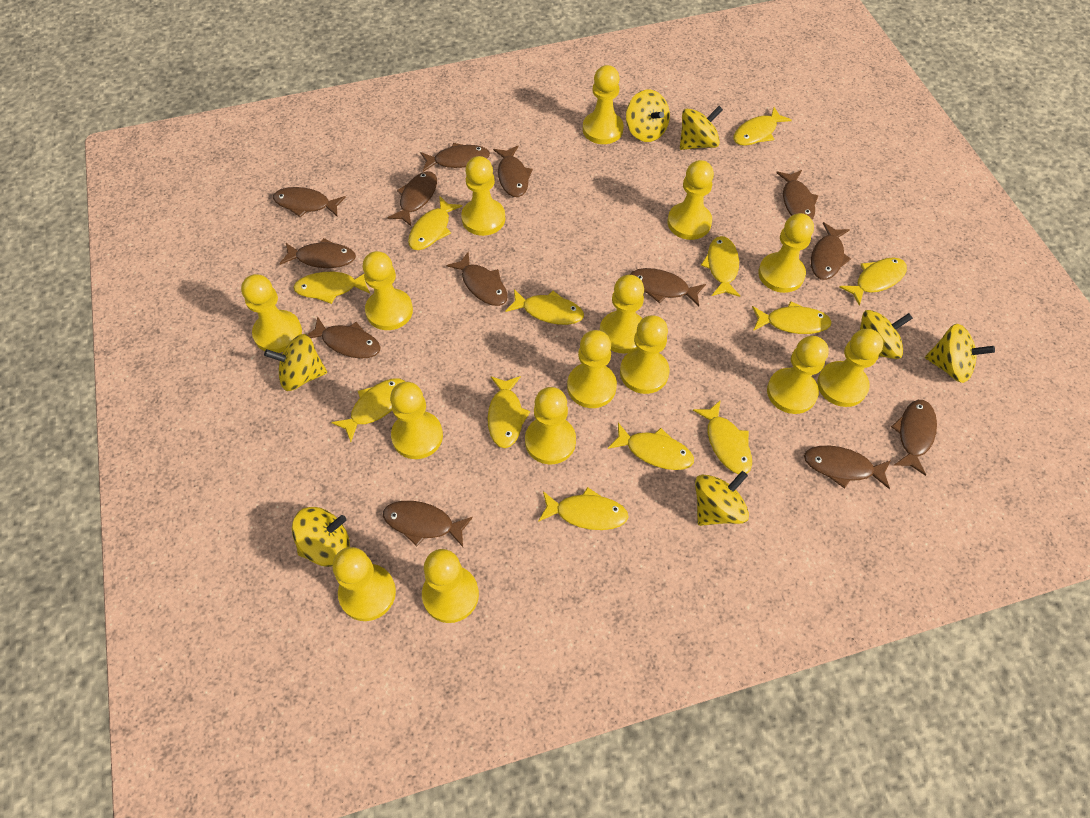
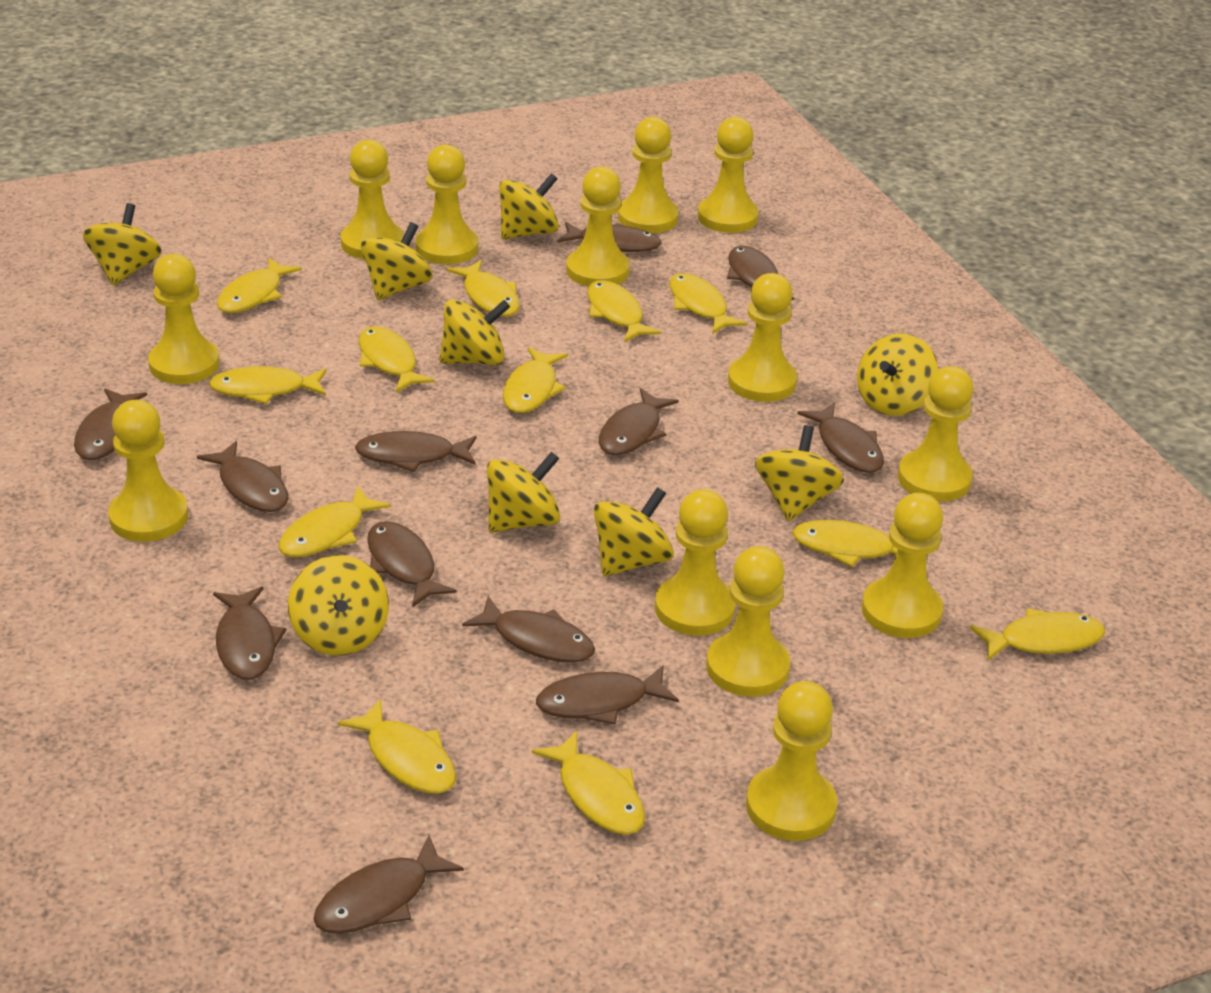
brown fish: 13 -> 12
yellow pawn: 15 -> 13
yellow spinning top: 7 -> 9

